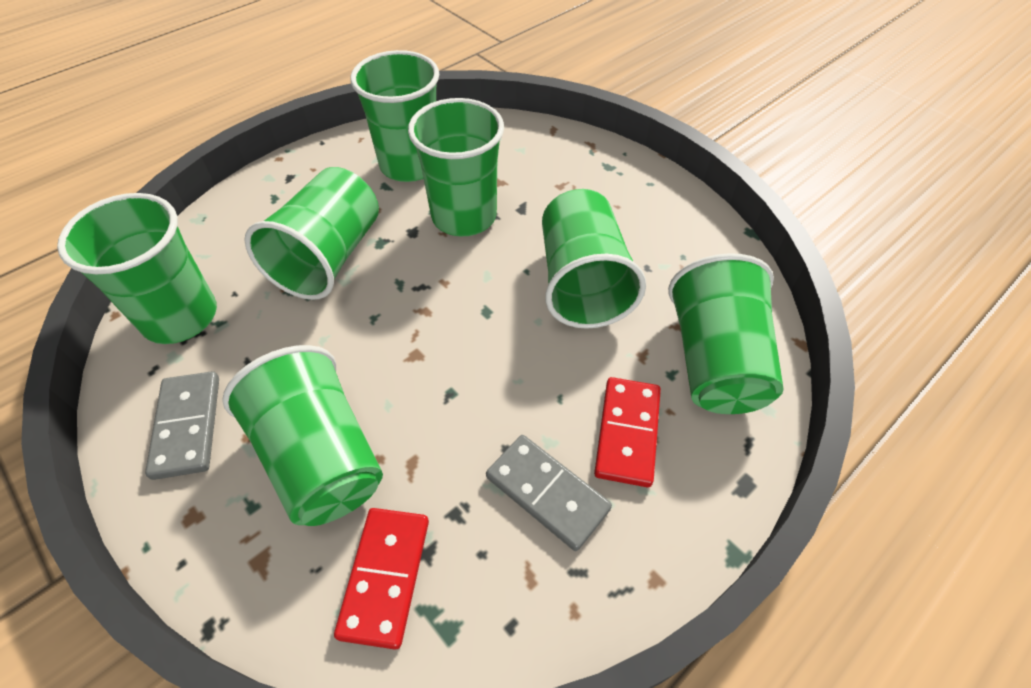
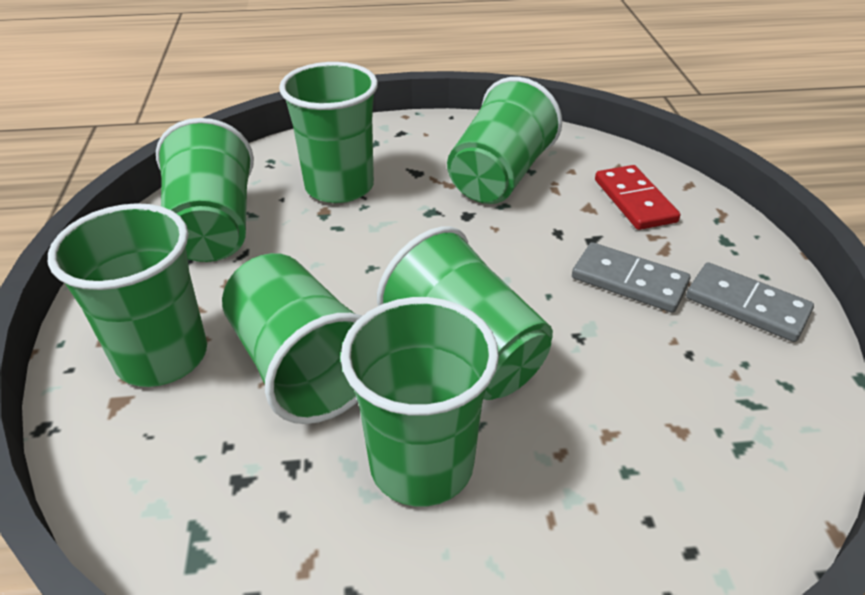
red domino: 2 -> 1

